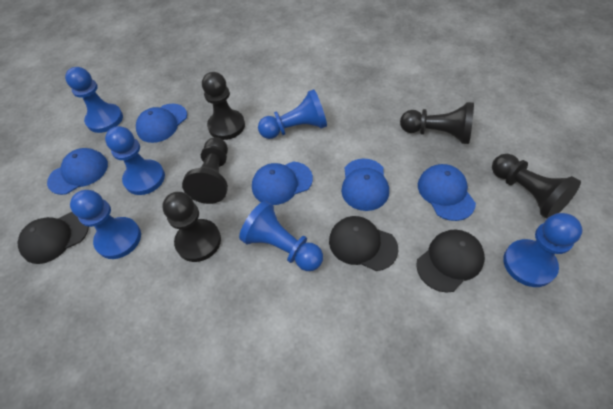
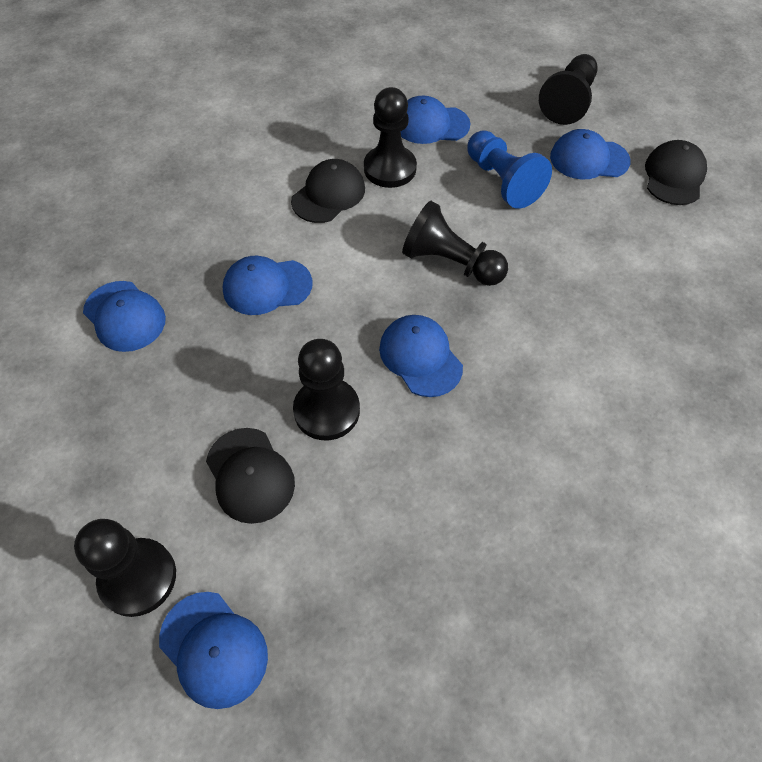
blue cap: 5 -> 6
blue pawn: 6 -> 1

